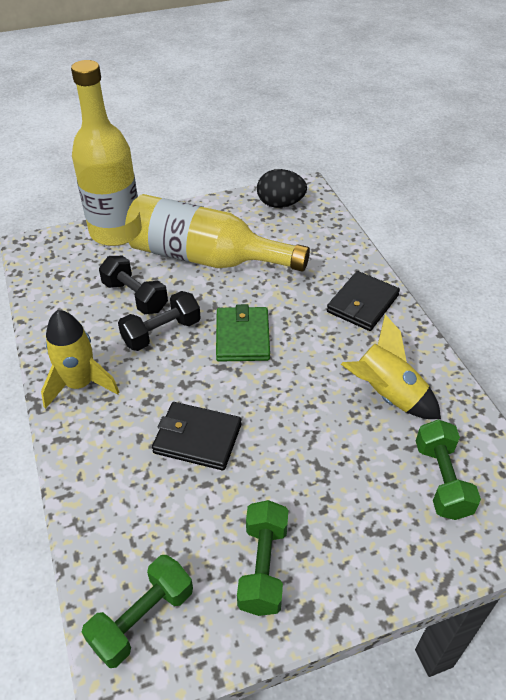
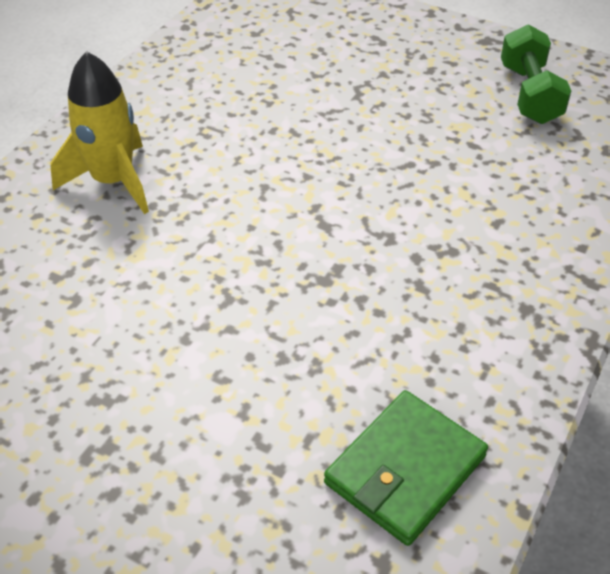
black dumbbell: 2 -> 0
black egg: 1 -> 0
black wallet: 2 -> 0
green dumbbell: 3 -> 1
yellow bottle: 2 -> 0
yellow rocket: 2 -> 1

